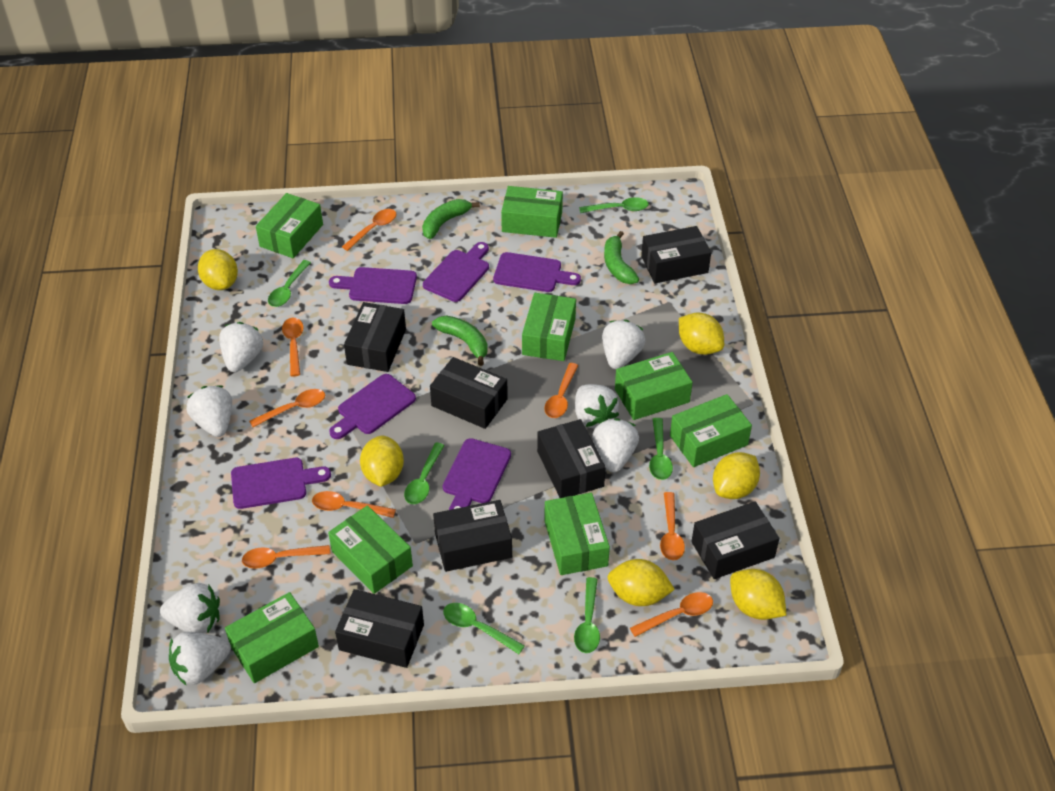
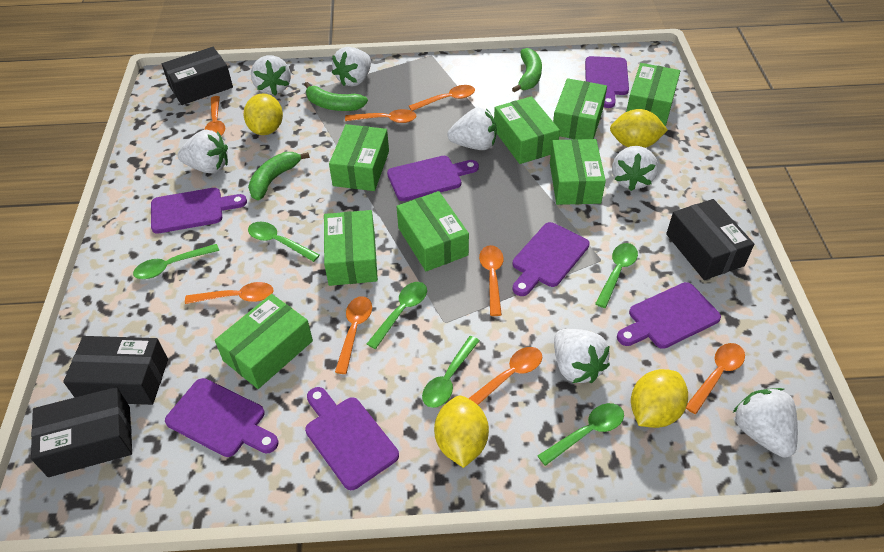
black box: 7 -> 4
purple cutting board: 6 -> 7
yellow lemon: 6 -> 4

